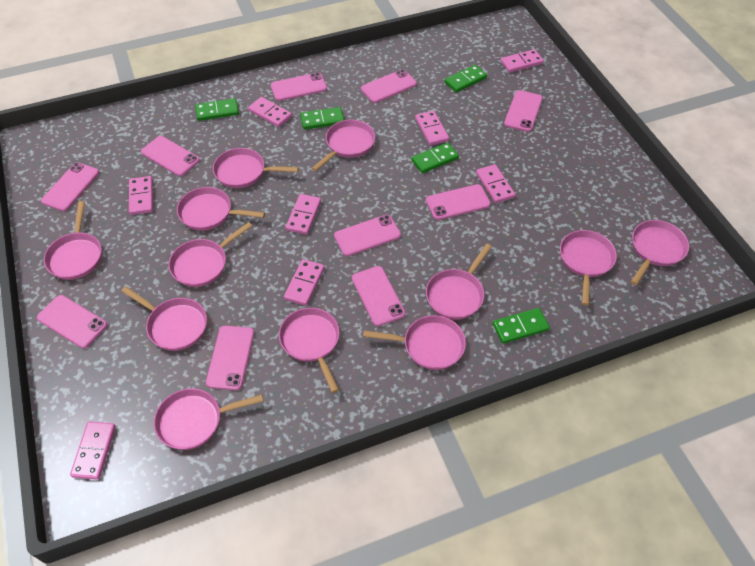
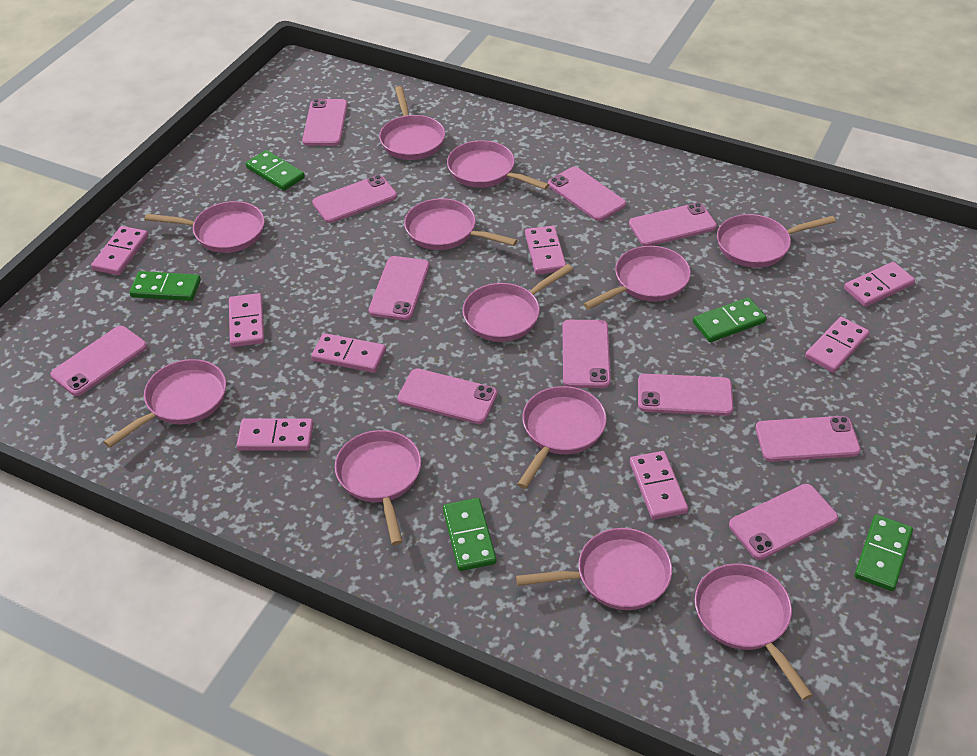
pink phone: 10 -> 11

